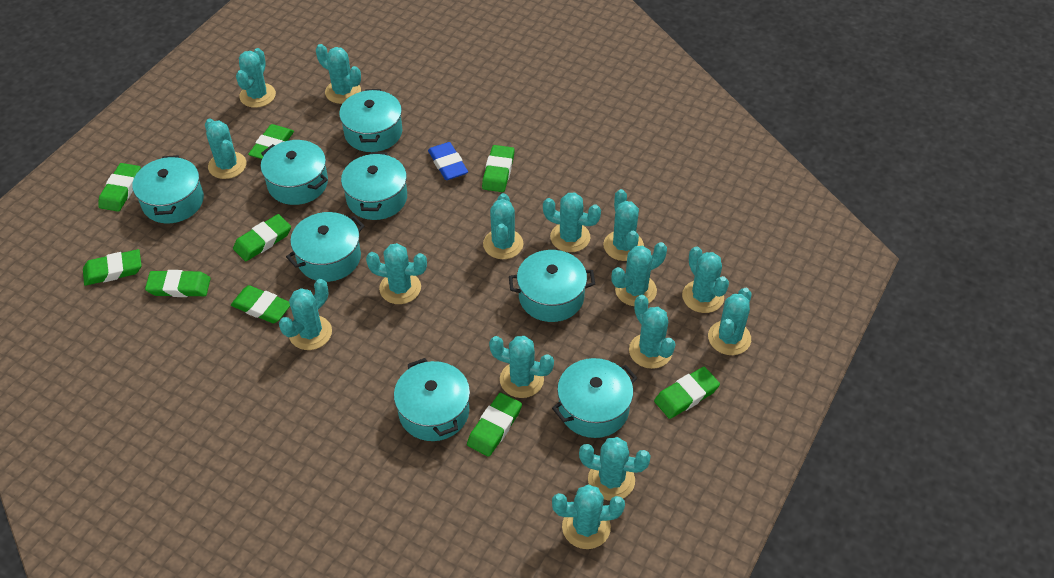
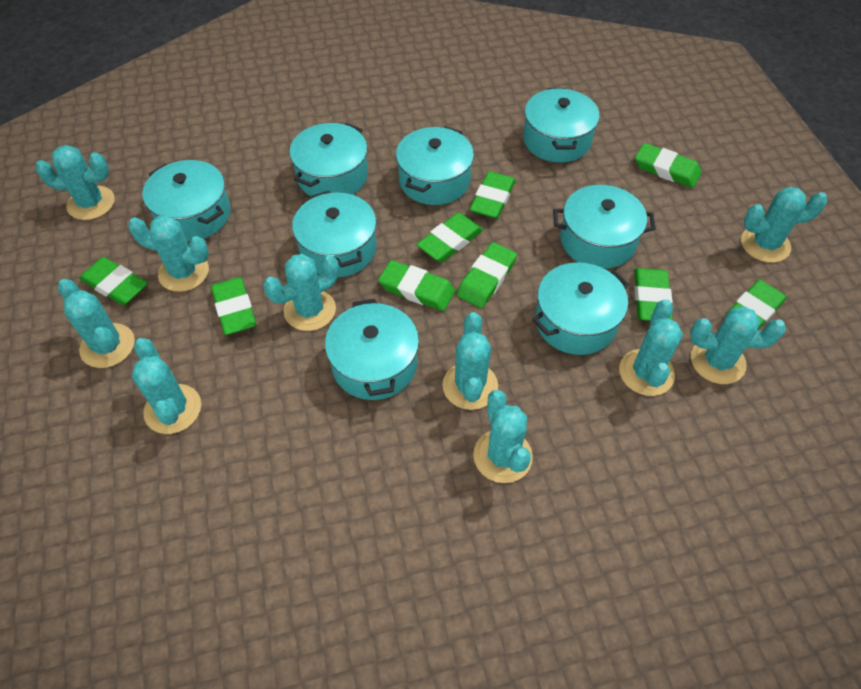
blue eraser: 1 -> 0
turquoise cactus: 15 -> 10

